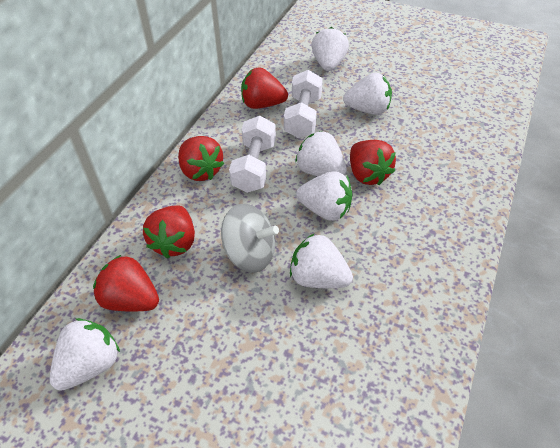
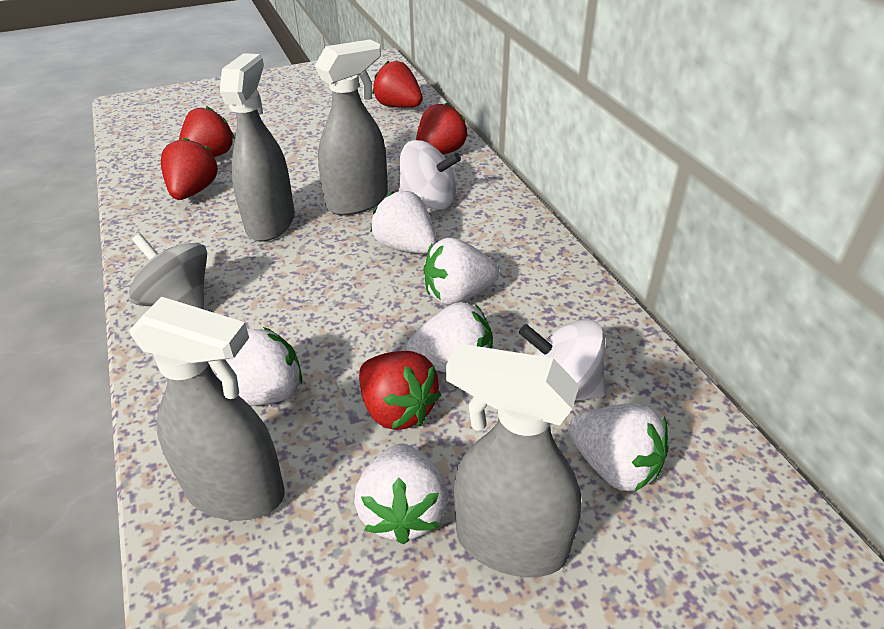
grey spray bottle: 0 -> 4
white dumbbell: 2 -> 0
white spinning top: 0 -> 2

